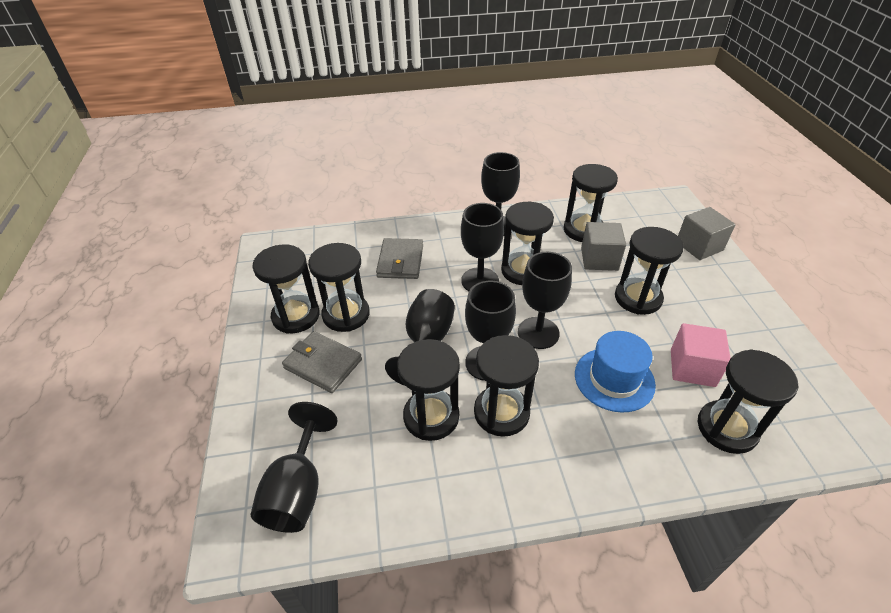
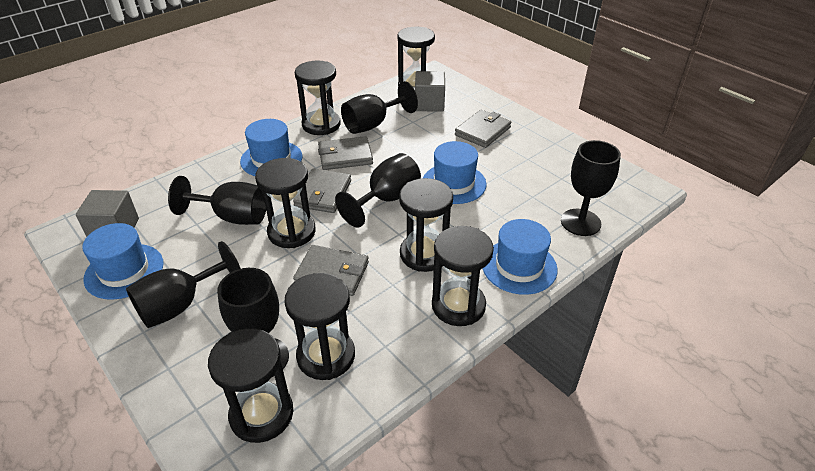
black hourglass: 8 -> 7
blue hat: 1 -> 4
grey wallet: 2 -> 4
pink cube: 1 -> 0

